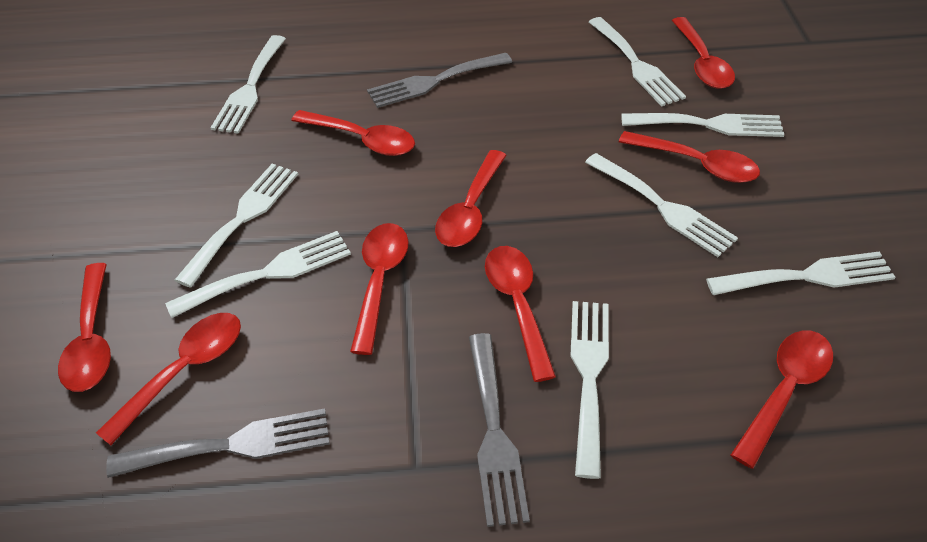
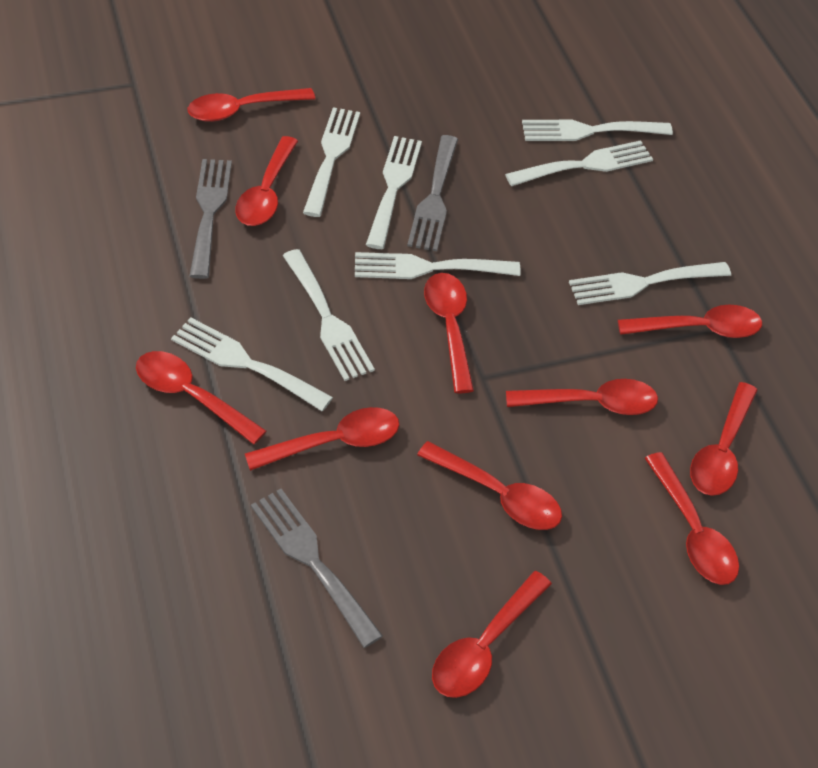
red spoon: 9 -> 11

